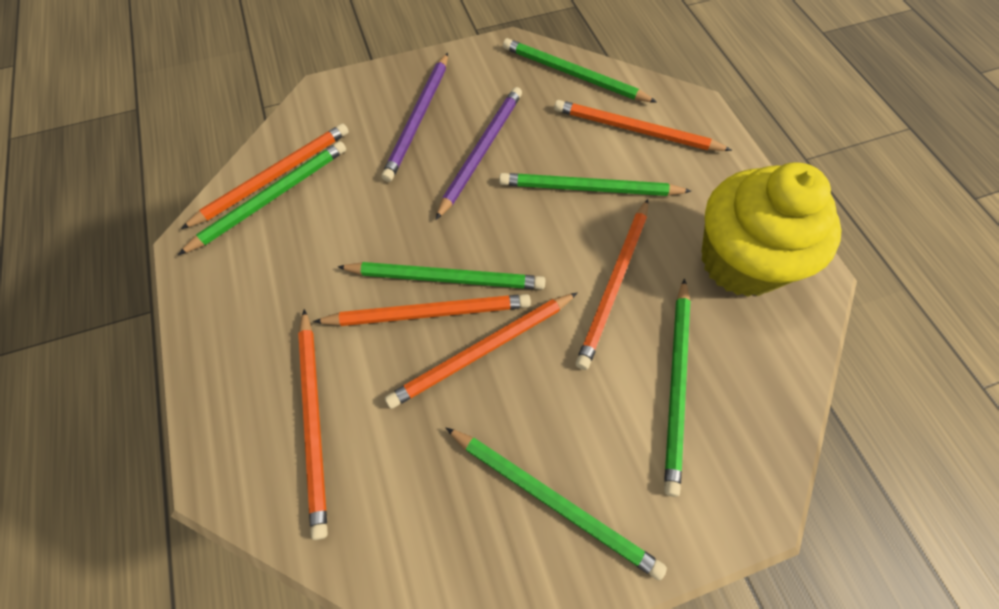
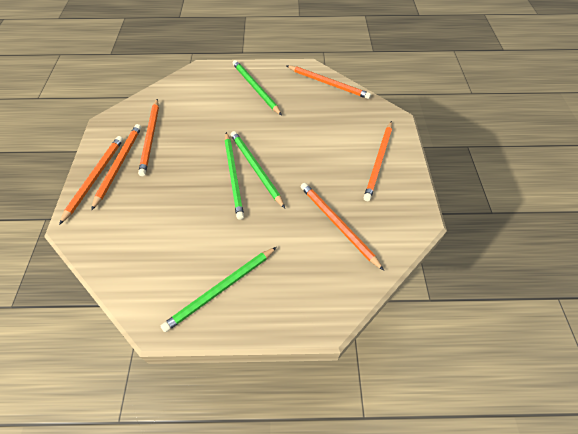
green pencil: 6 -> 4
purple pencil: 2 -> 0
yellow cupcake: 1 -> 0

